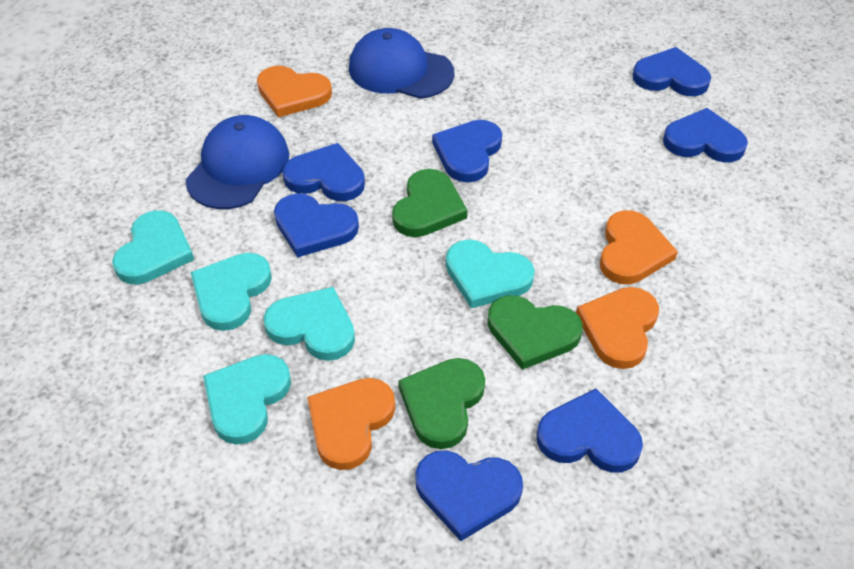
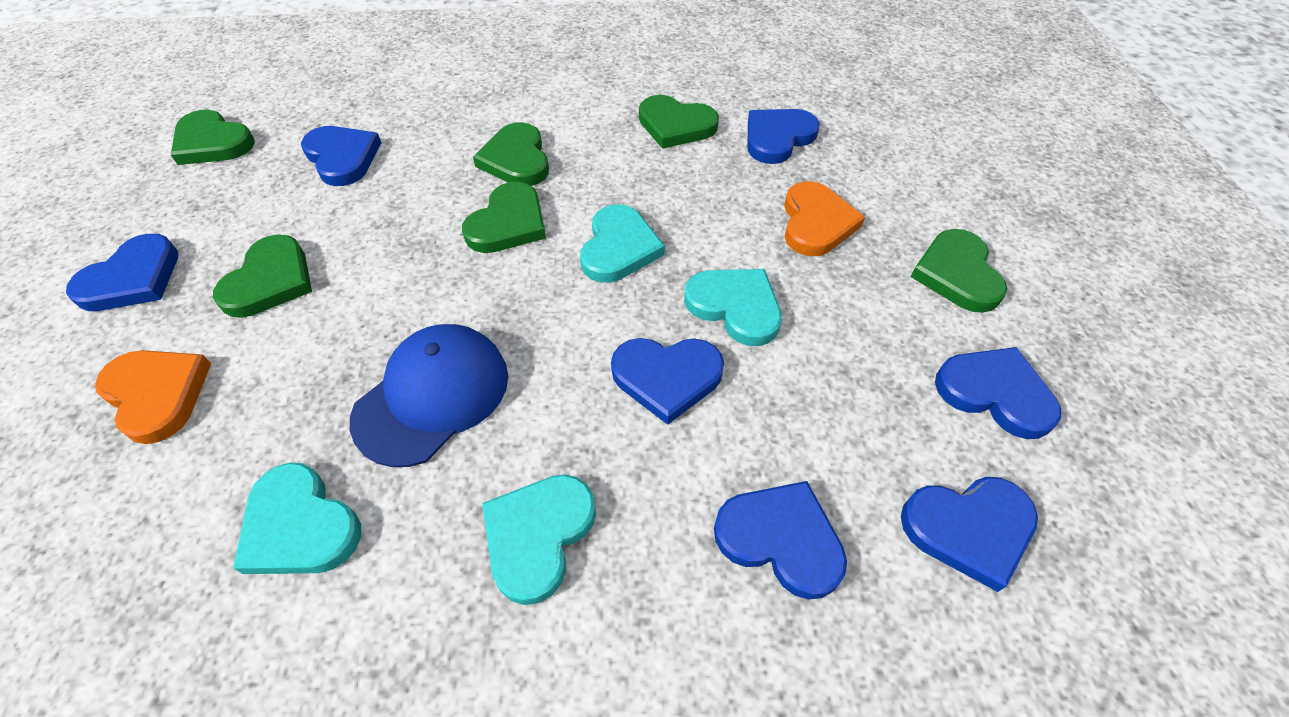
blue cap: 2 -> 1
green heart: 3 -> 6
orange heart: 4 -> 2
turquoise heart: 5 -> 4

